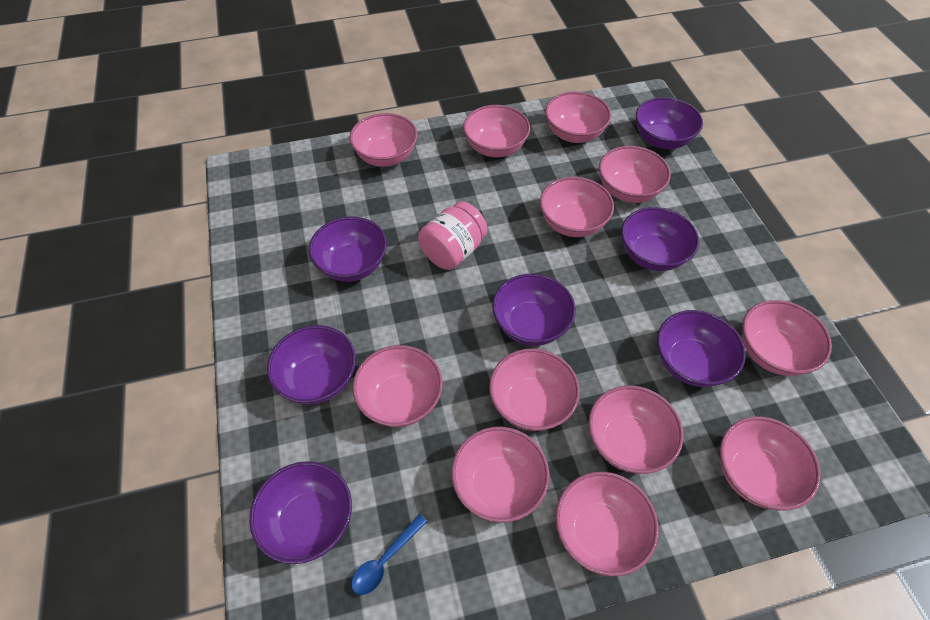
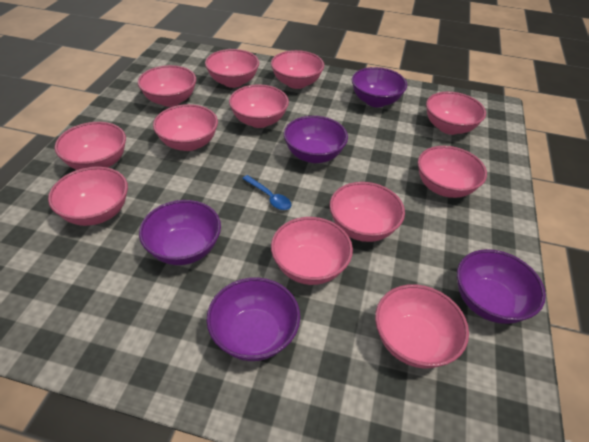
pink jar: 1 -> 0
purple bowl: 7 -> 5

